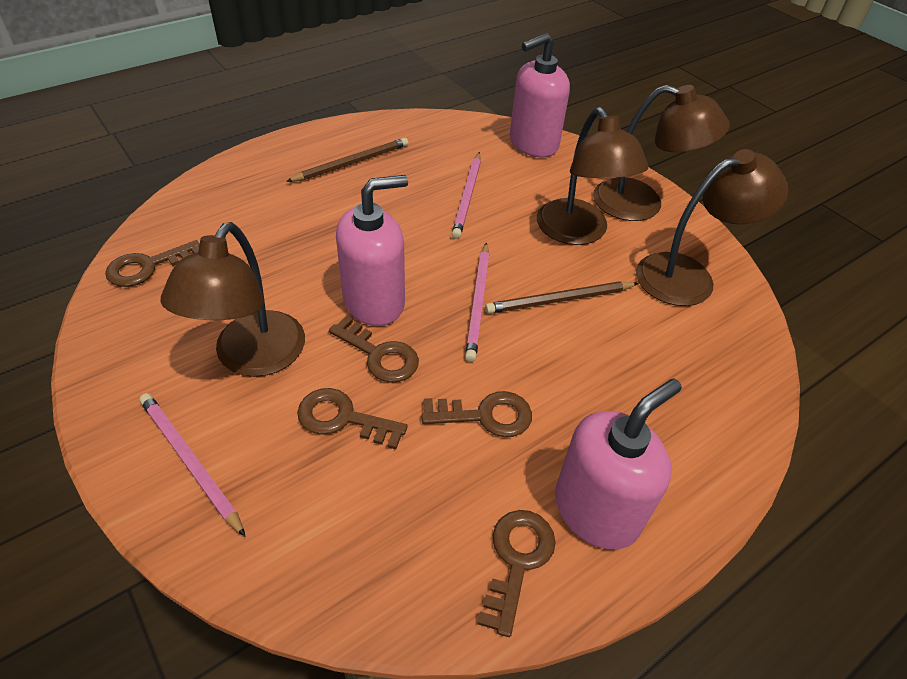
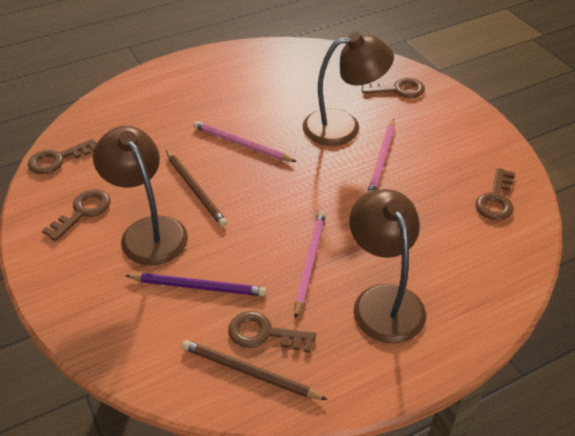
brown lamp: 4 -> 3
pink soap dispenser: 3 -> 0
purple pencil: 0 -> 1

